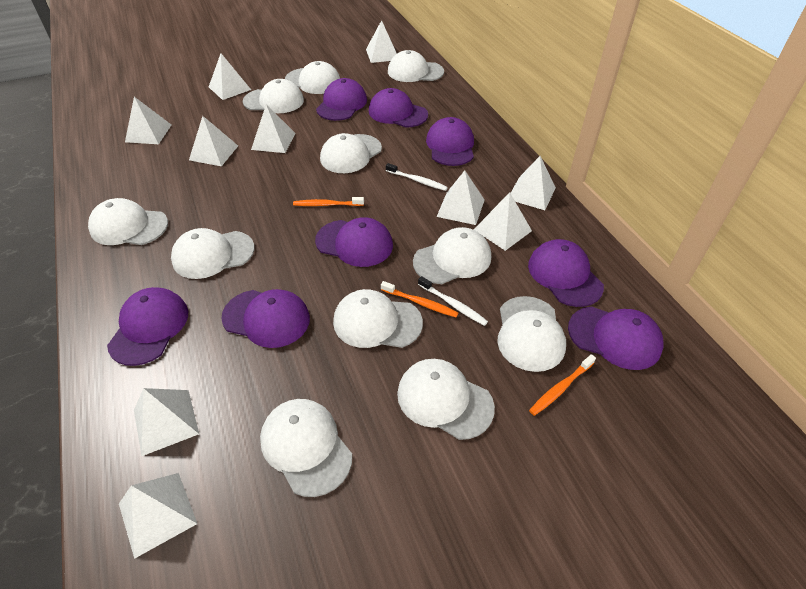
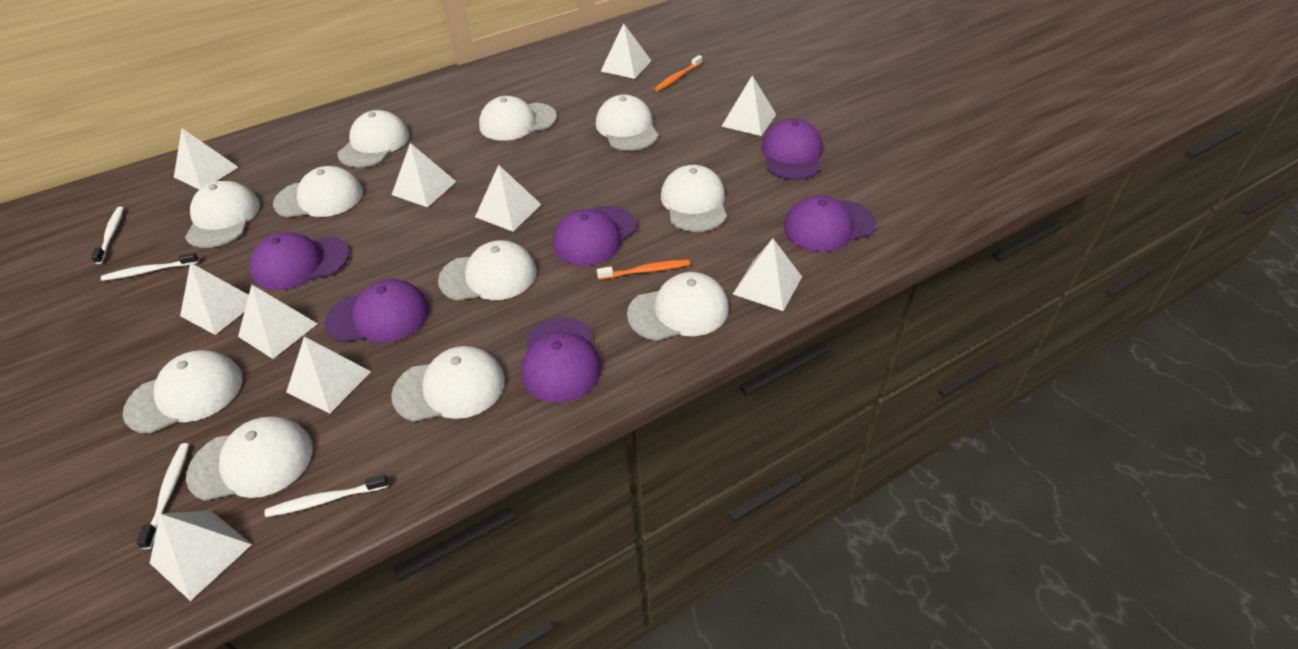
orange toothbrush: 3 -> 2
purple cap: 8 -> 6
white toothbrush: 2 -> 4

